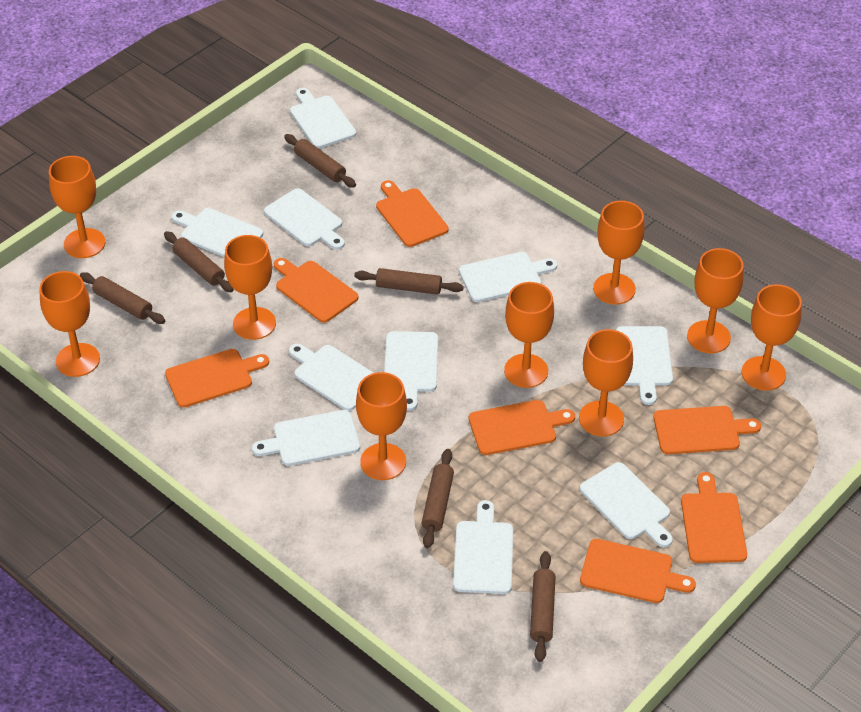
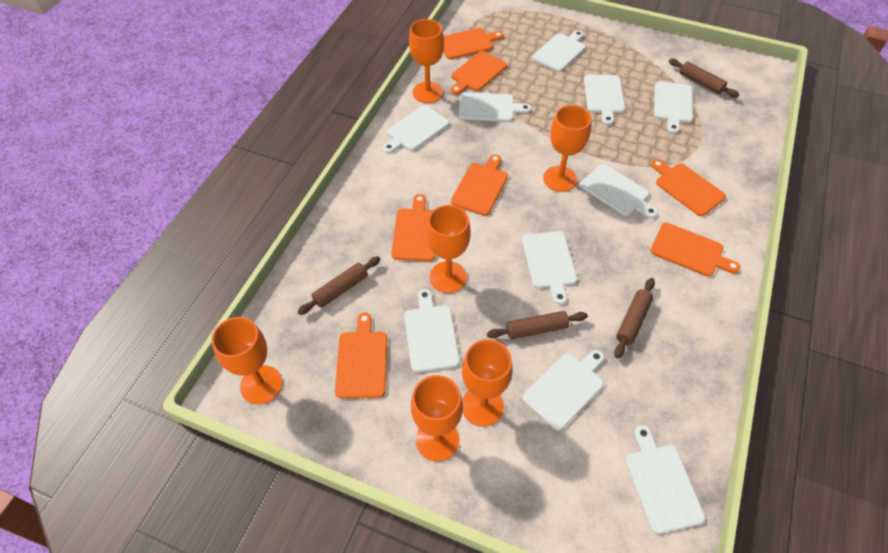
brown rolling pin: 6 -> 4
orange goblet: 9 -> 6

